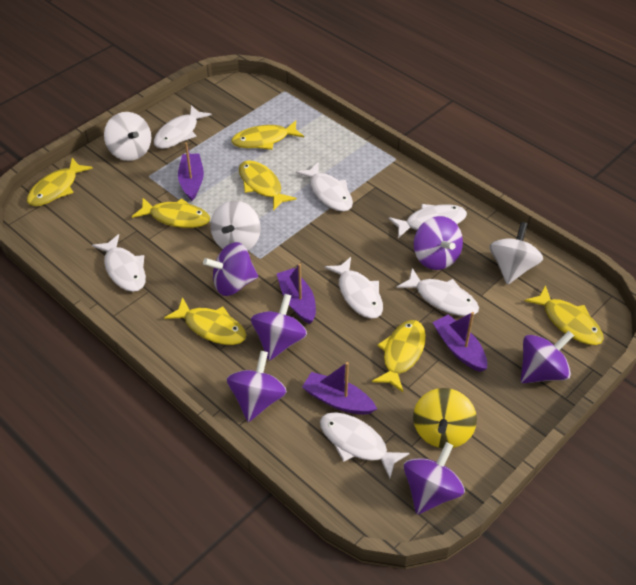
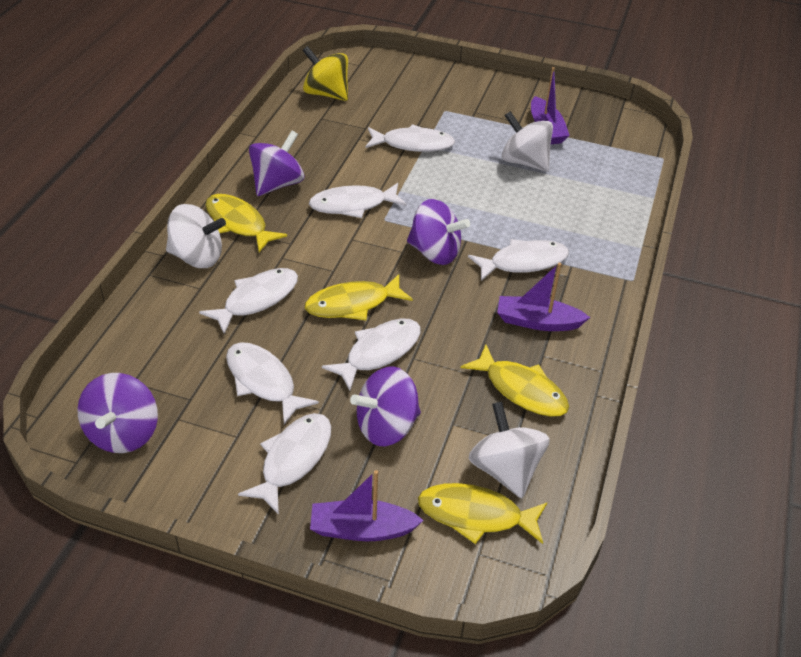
purple boat: 4 -> 3
purple spinning top: 6 -> 4
yellow fish: 7 -> 4

